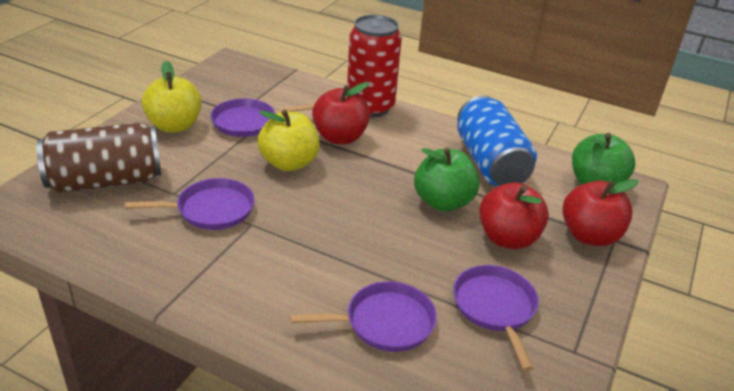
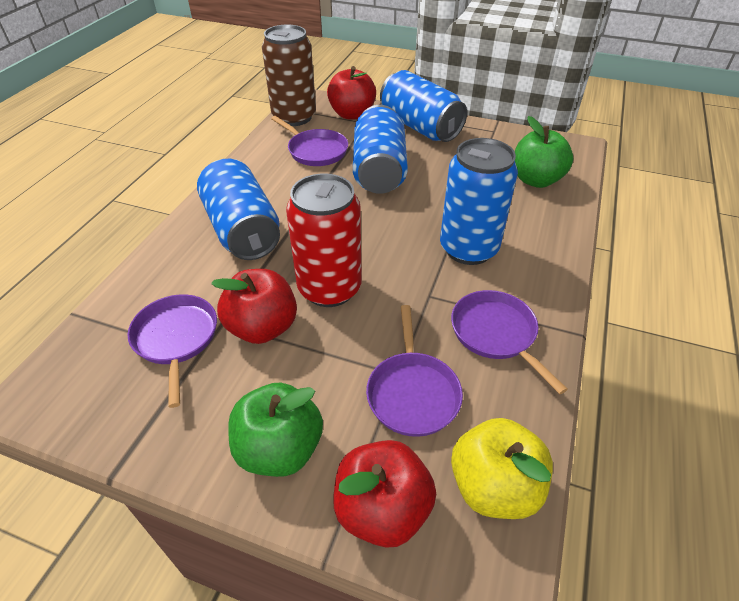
blue can: 1 -> 4
yellow apple: 2 -> 1

